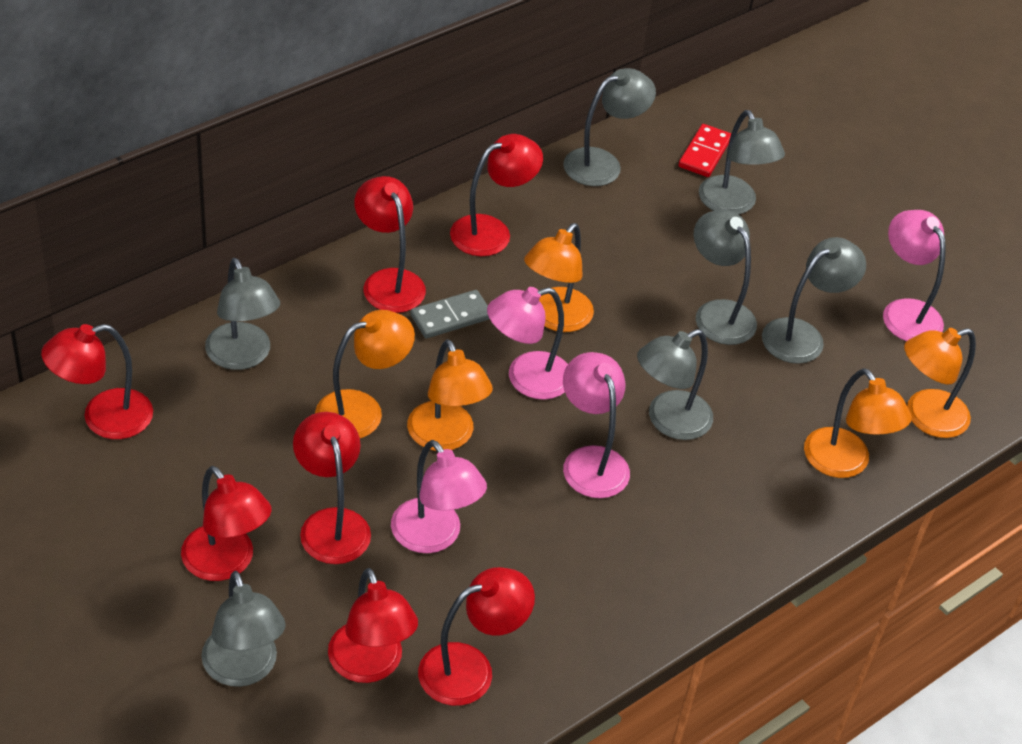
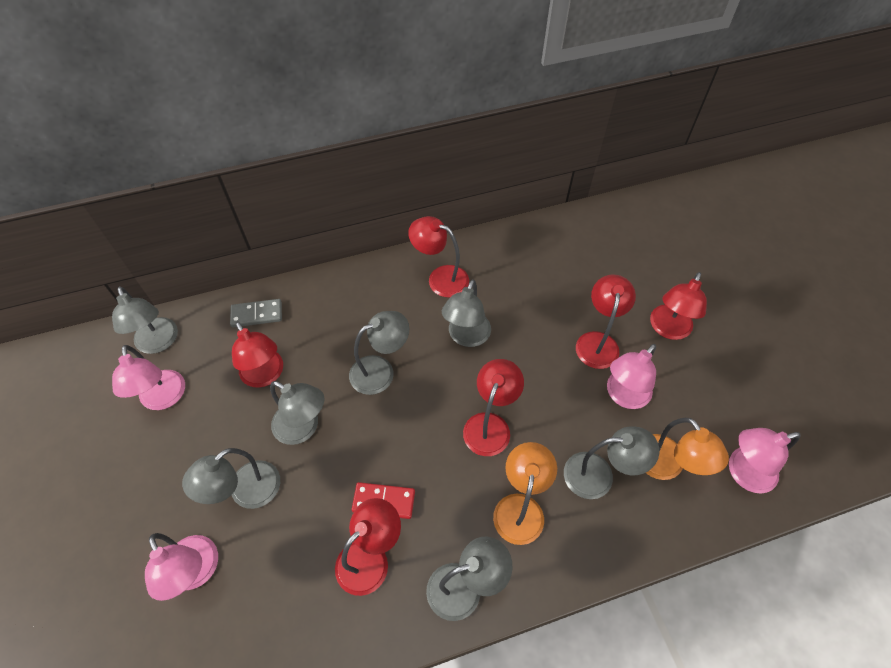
orange lamp: 5 -> 2
red lamp: 7 -> 6

